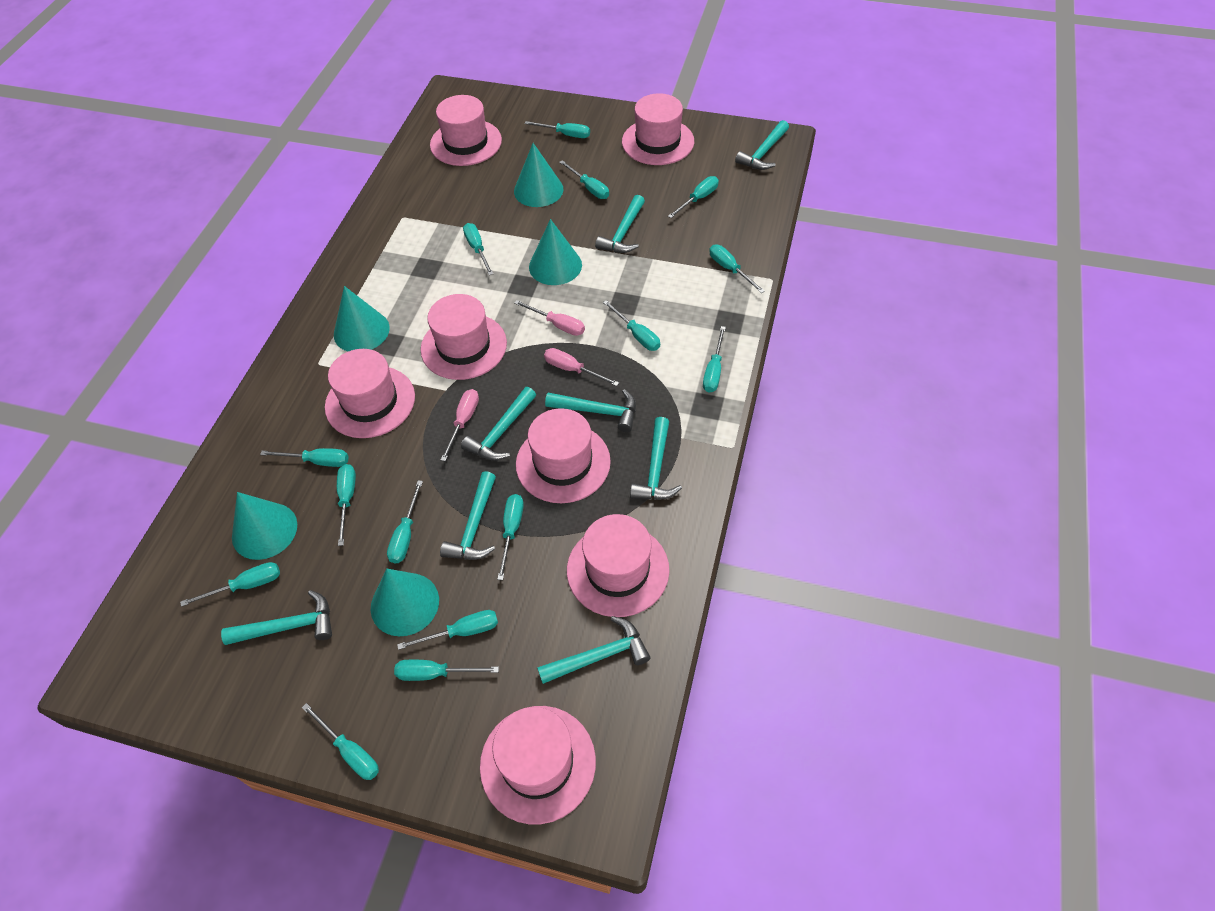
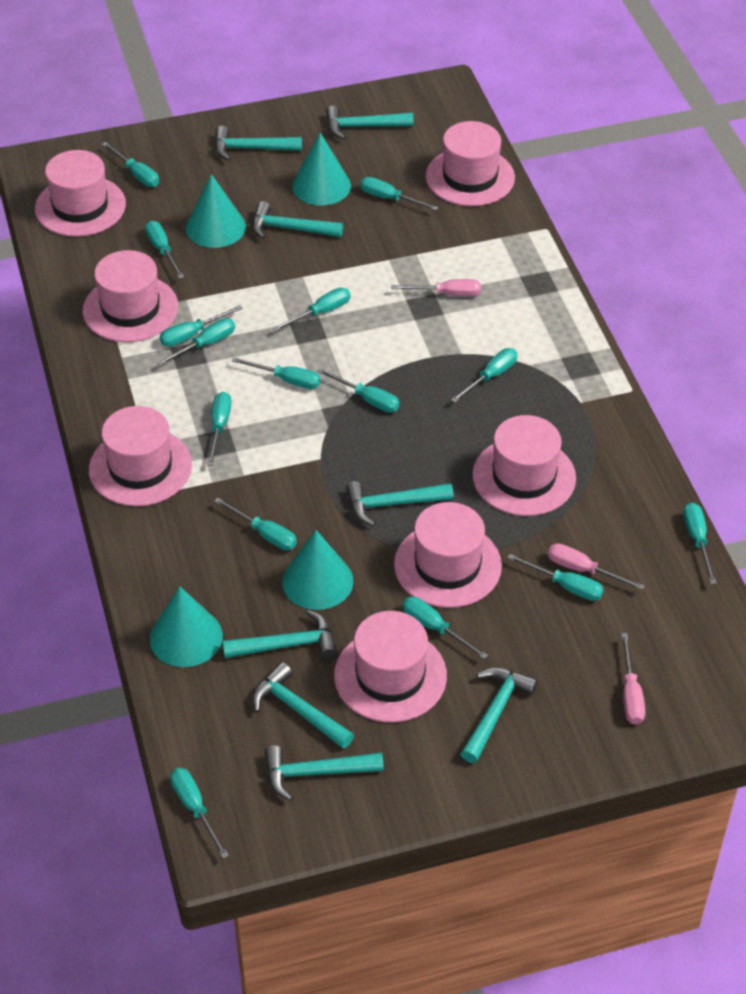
turquoise cone: 5 -> 4

